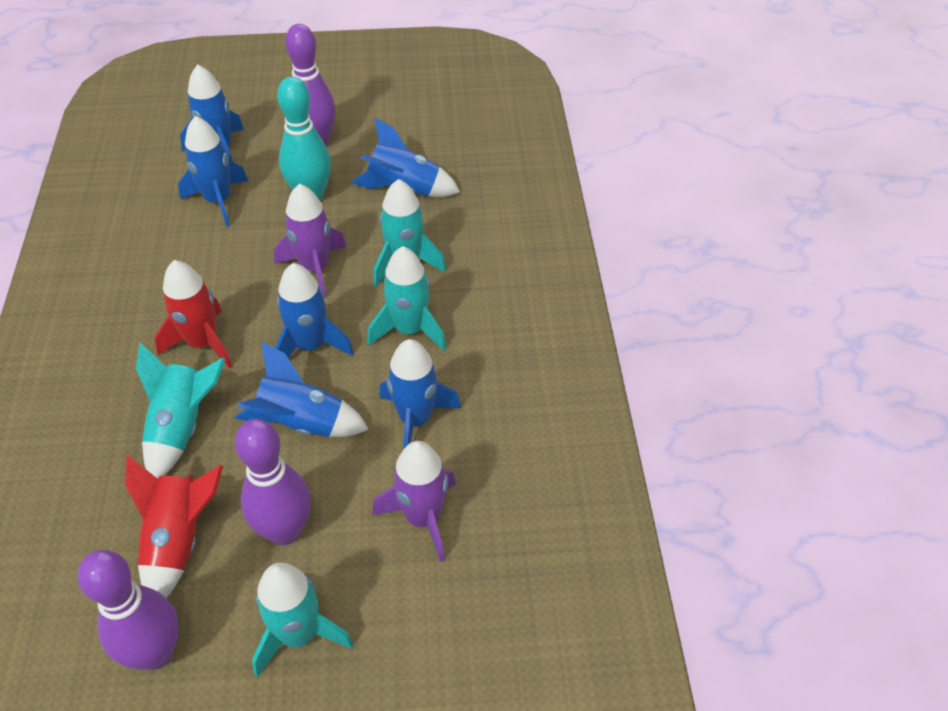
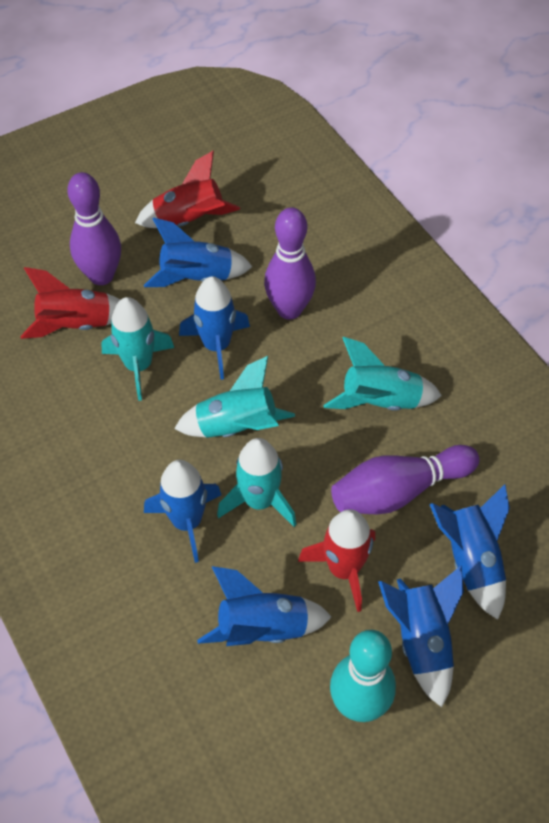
purple rocket: 2 -> 0
red rocket: 2 -> 3

